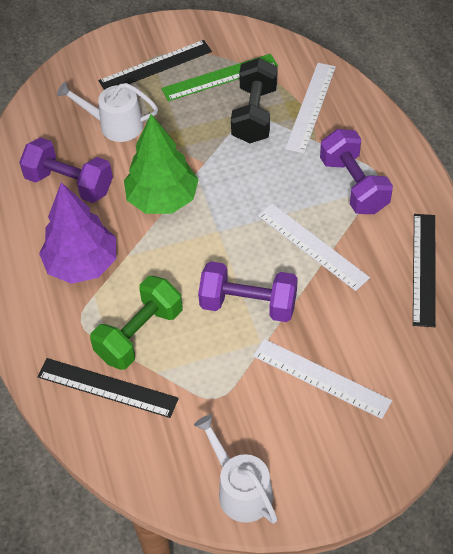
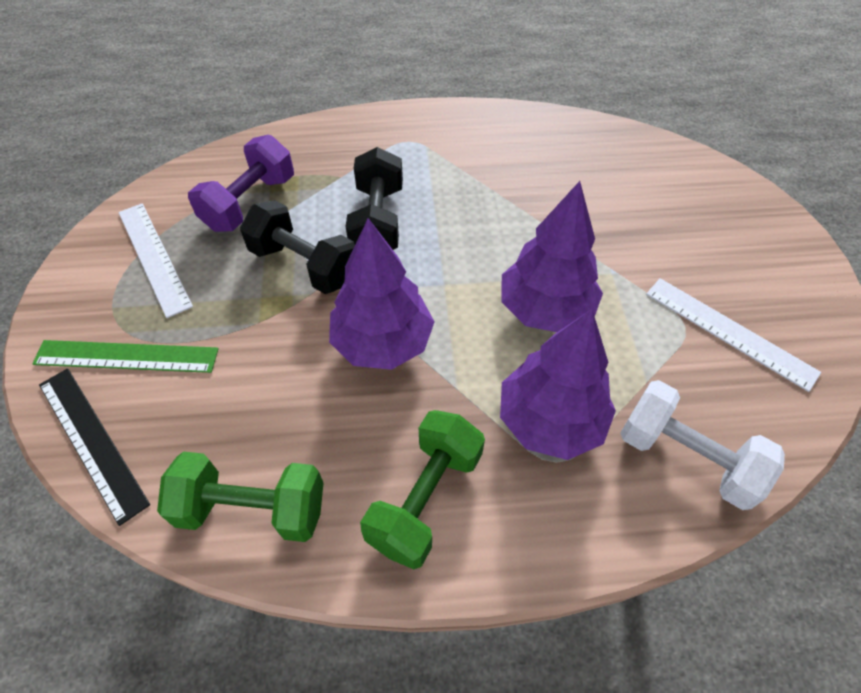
black dumbbell: 1 -> 2
black ruler: 3 -> 1
green dumbbell: 1 -> 2
green tree: 1 -> 0
purple dumbbell: 3 -> 1
purple tree: 1 -> 3
white dumbbell: 0 -> 1
white ruler: 3 -> 2
white watering can: 2 -> 0

